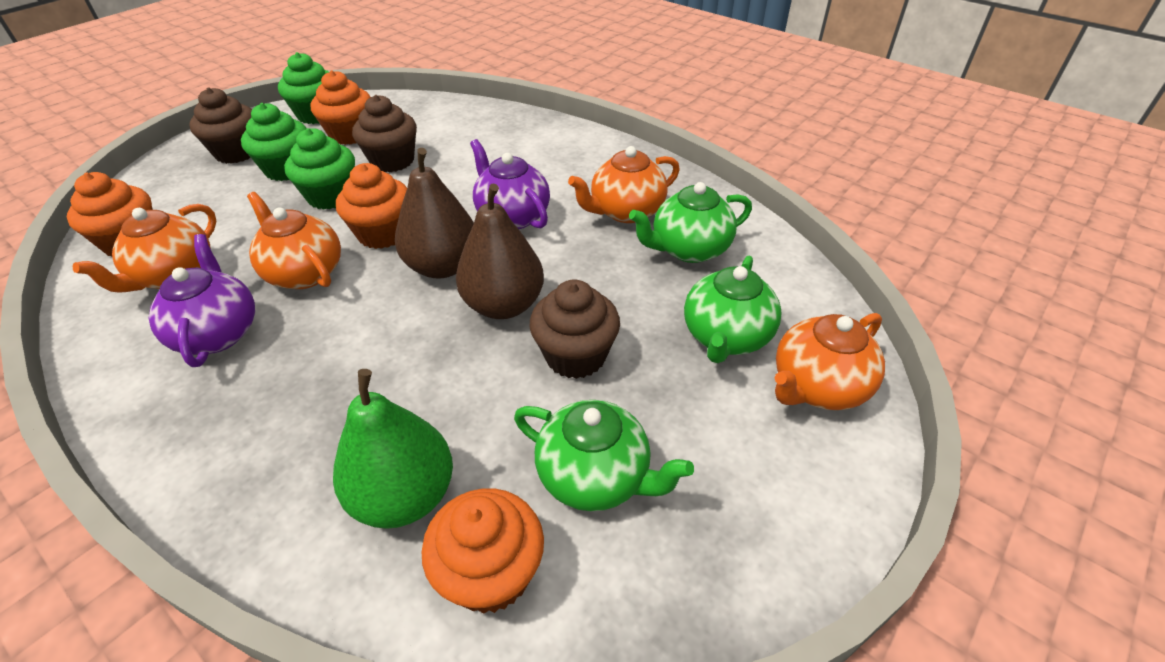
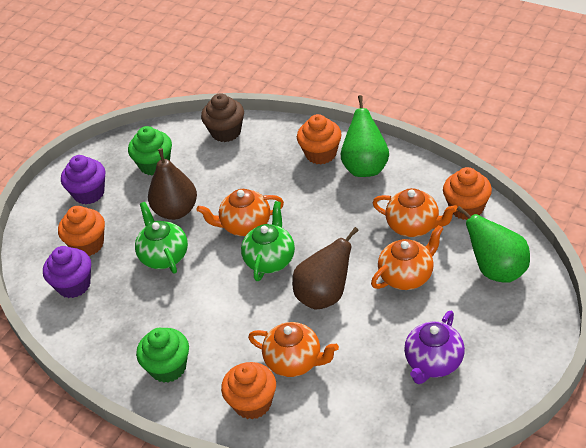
brown cupcake: 3 -> 1
green cupcake: 3 -> 2
green pear: 1 -> 2
green teapot: 3 -> 2
purple cupcake: 0 -> 2
purple teapot: 2 -> 1

